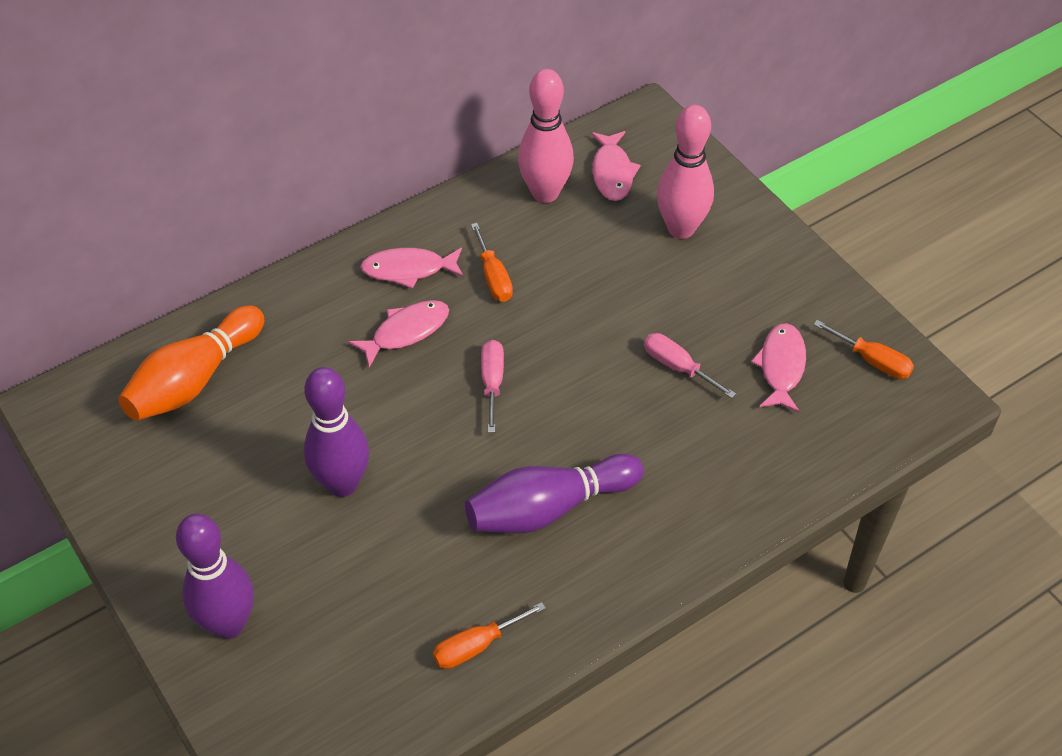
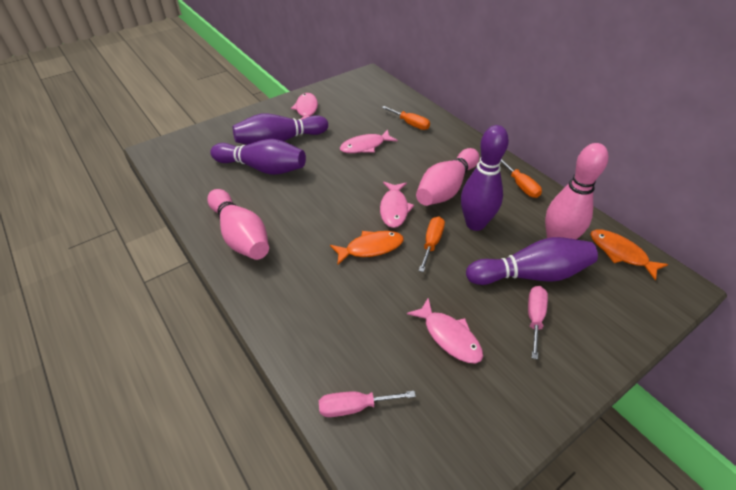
orange bowling pin: 1 -> 0
orange fish: 0 -> 2
pink bowling pin: 2 -> 3
purple bowling pin: 3 -> 4

